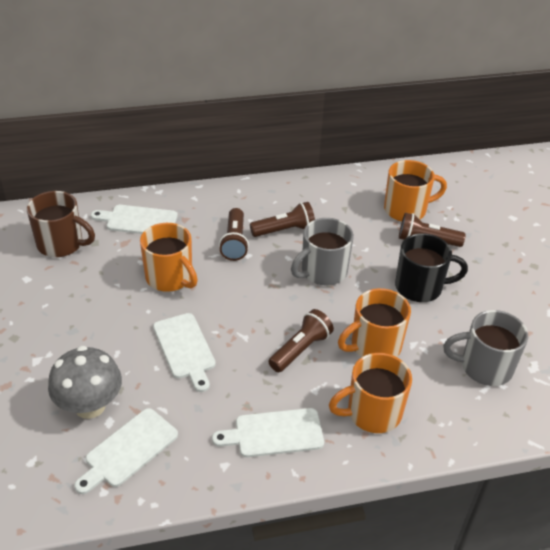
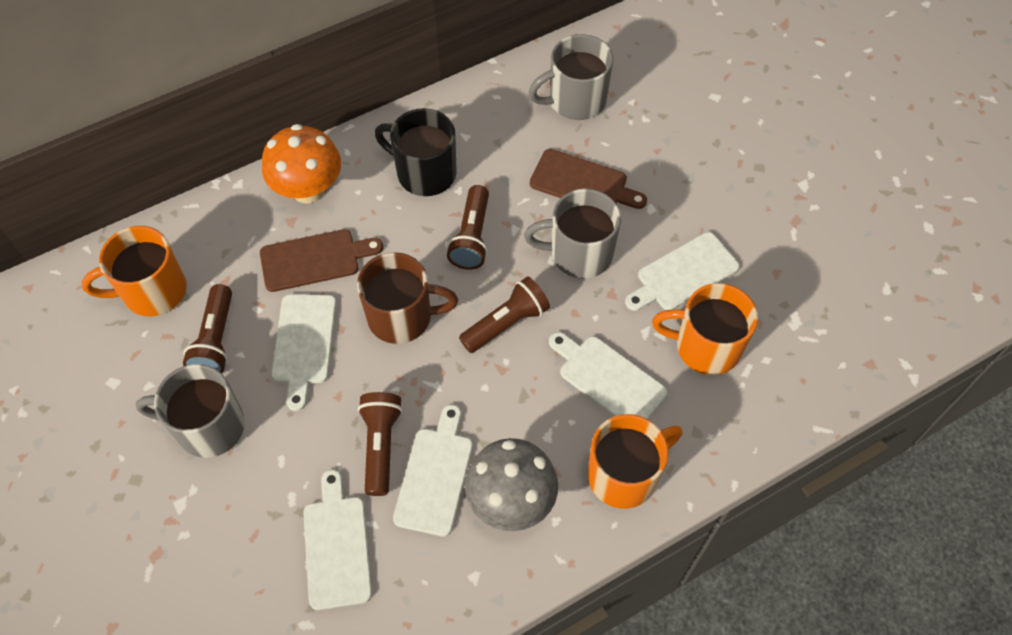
brown cutting board: 0 -> 2
grey mug: 2 -> 3
orange mug: 4 -> 3
orange mushroom: 0 -> 1
white cutting board: 4 -> 5

